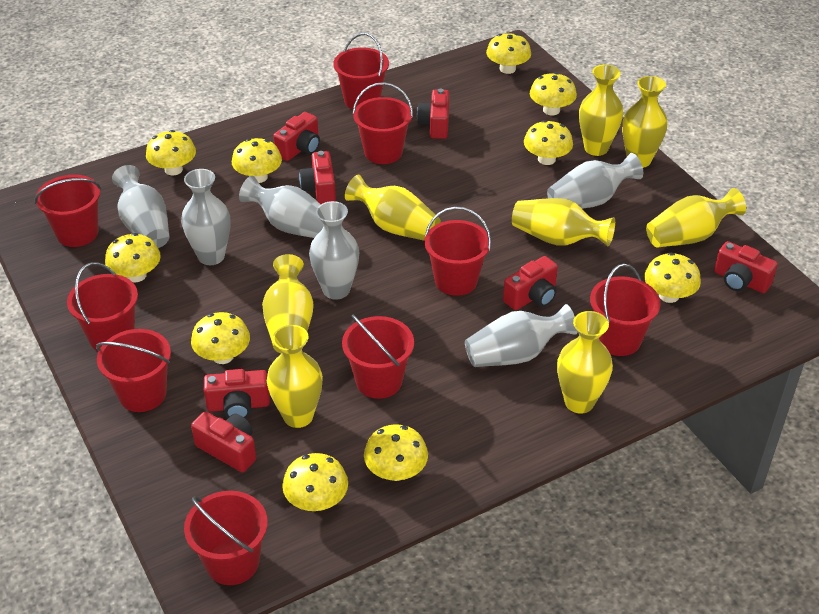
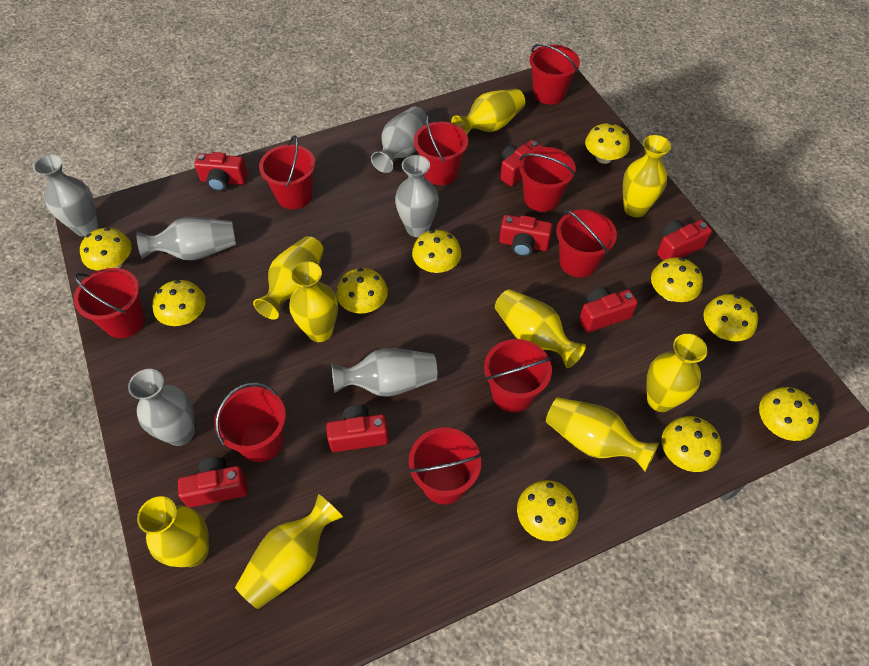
yellow vase: 8 -> 9

